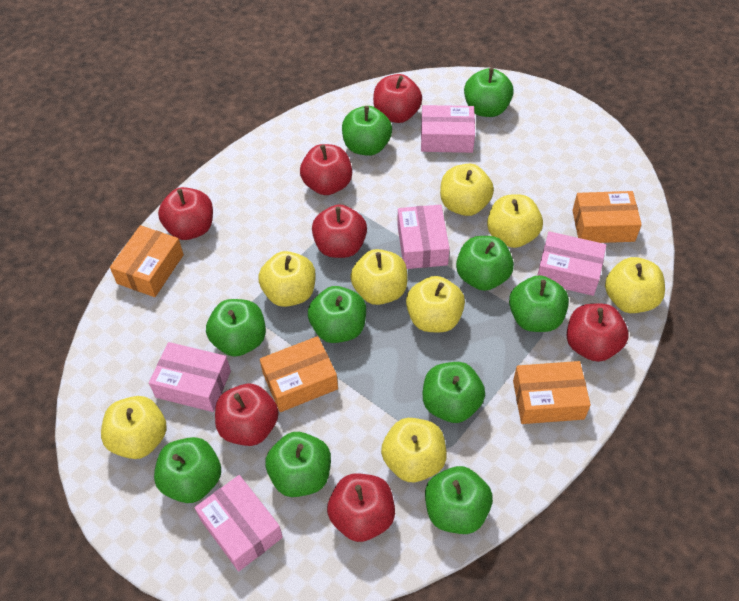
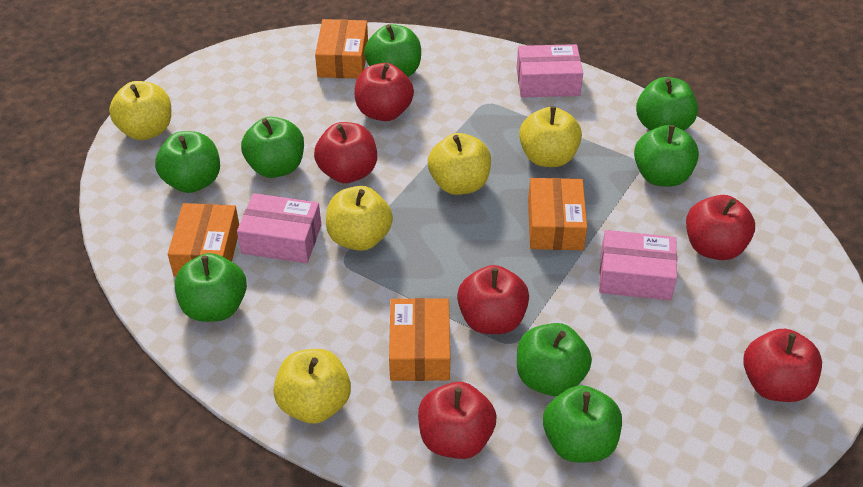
green apple: 10 -> 8
pink box: 5 -> 3
red apple: 7 -> 6
yellow apple: 8 -> 5

